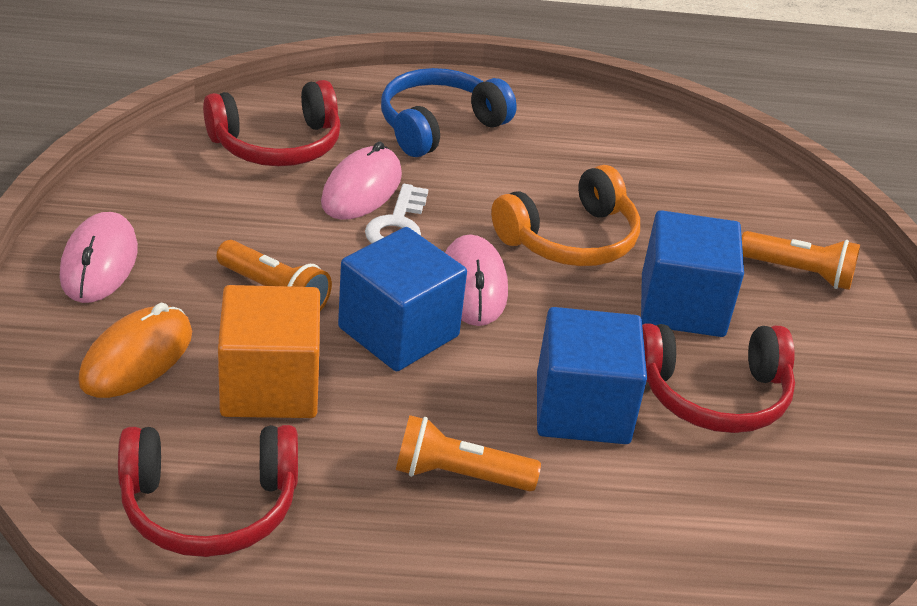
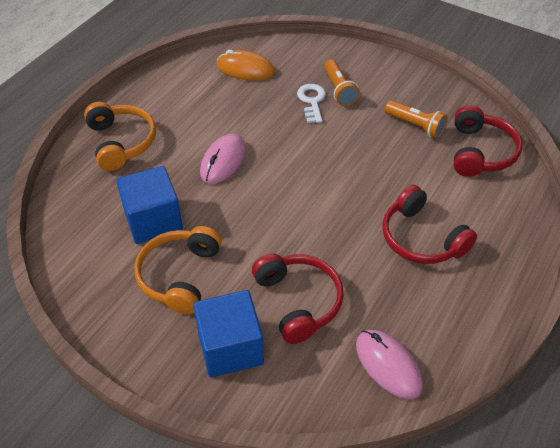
blue cube: 3 -> 2
blue headphones: 1 -> 0
orange cube: 1 -> 0
orange flashlight: 3 -> 2
orange headphones: 1 -> 2
pink mouse: 3 -> 2

